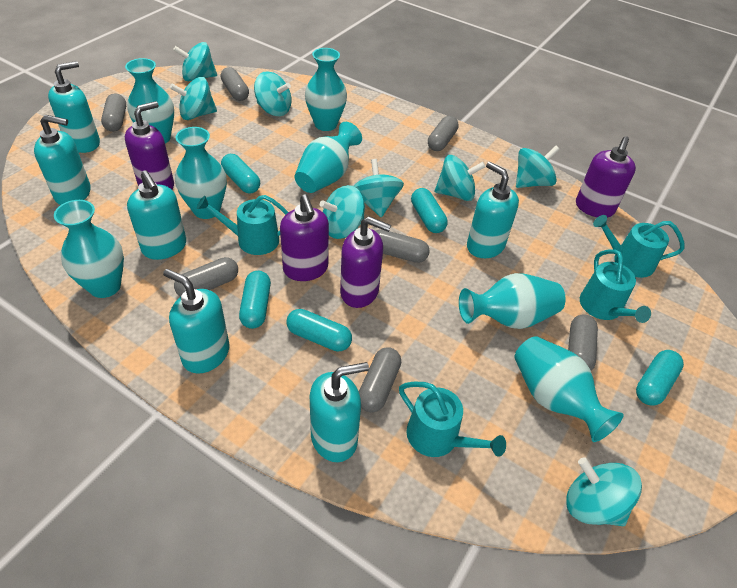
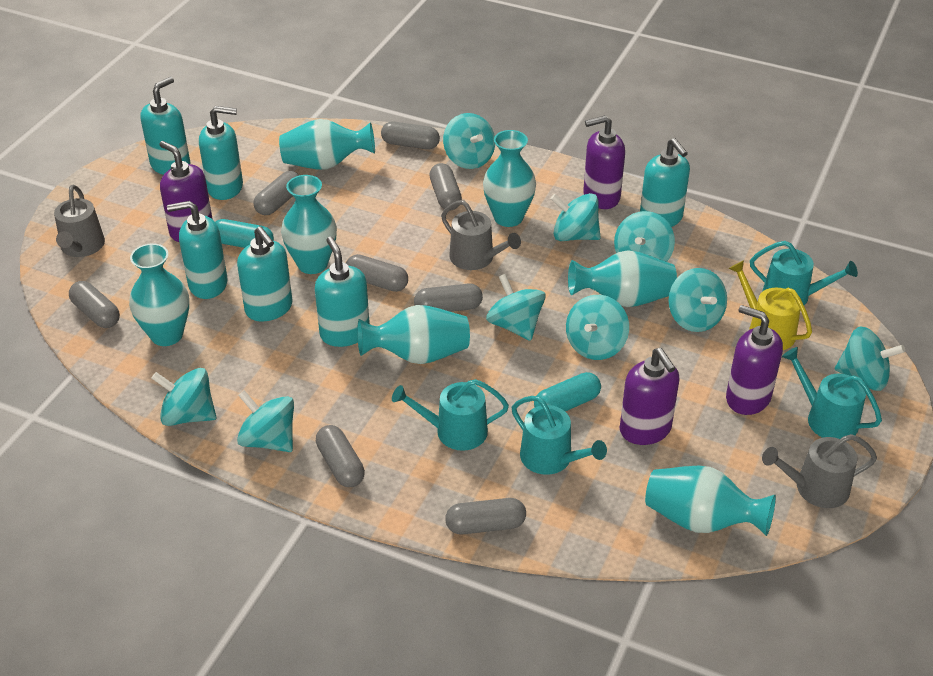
grey capsule: 7 -> 8
grey watering can: 0 -> 3
turquoise capsule: 5 -> 2
turquoise spinning top: 8 -> 9
yellow watering can: 0 -> 1

